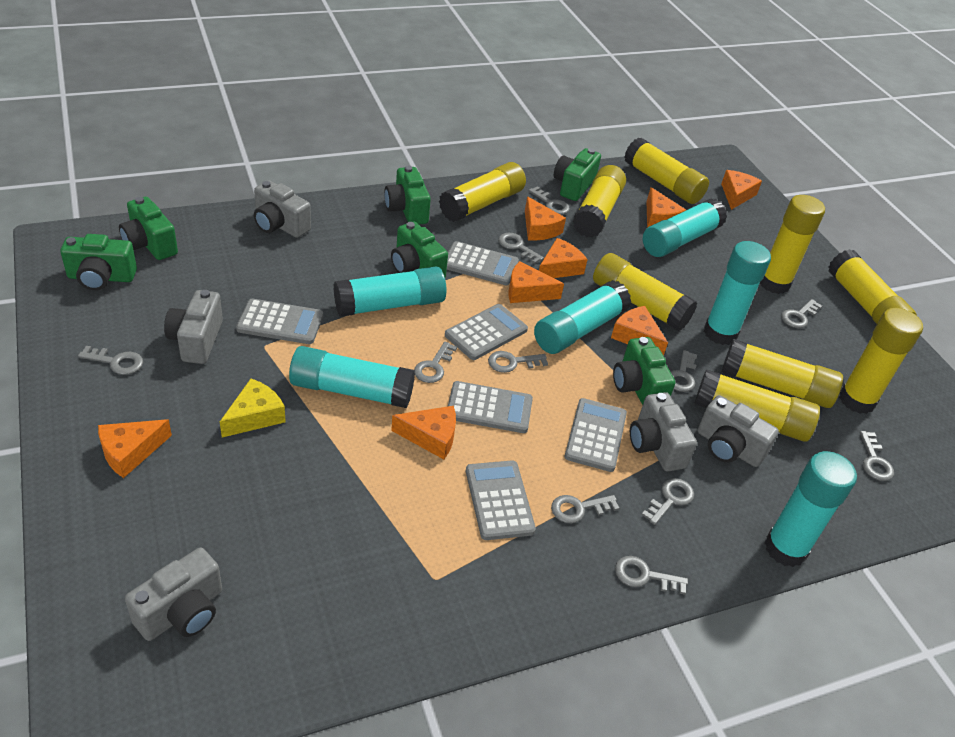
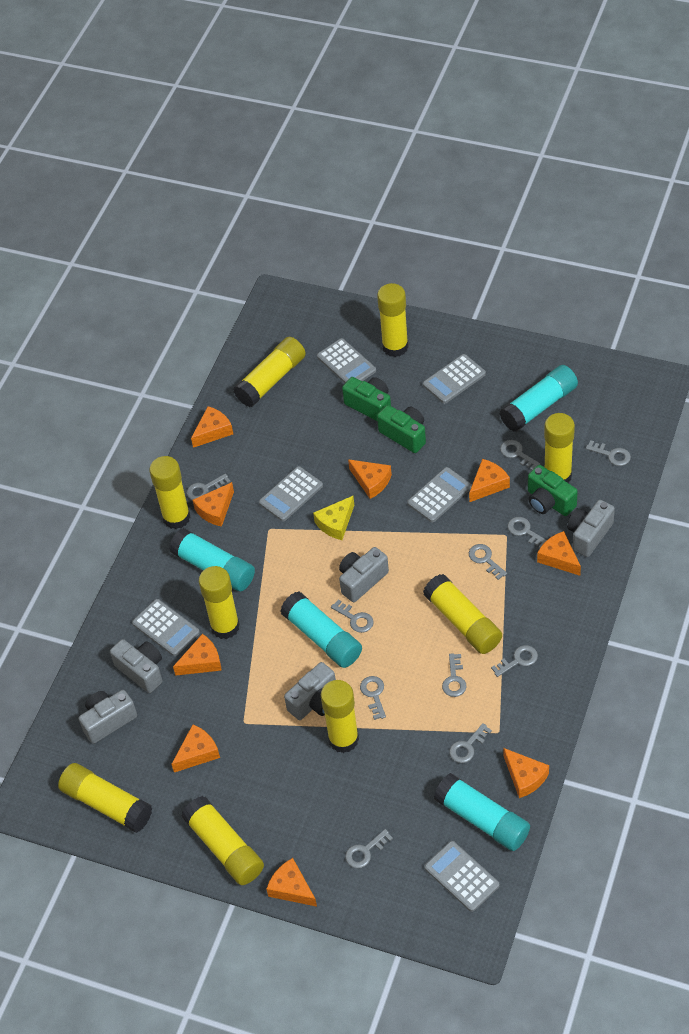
green camera: 6 -> 3
orange cheese: 8 -> 9
turquoise glue stick: 6 -> 4

